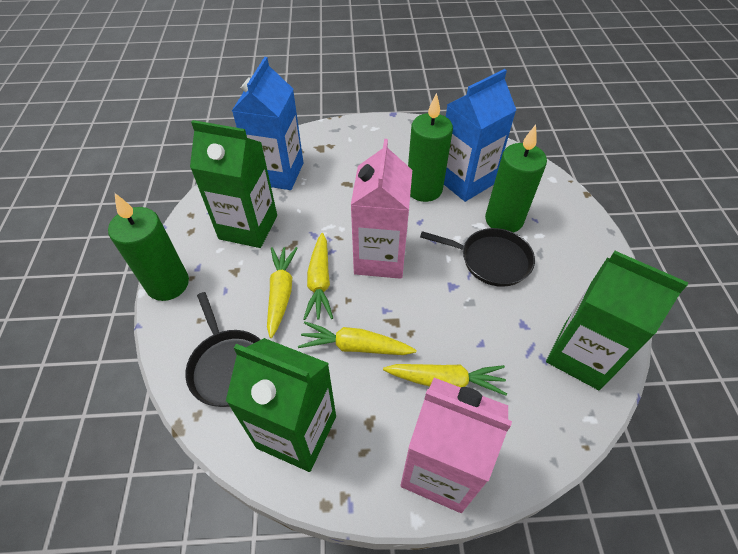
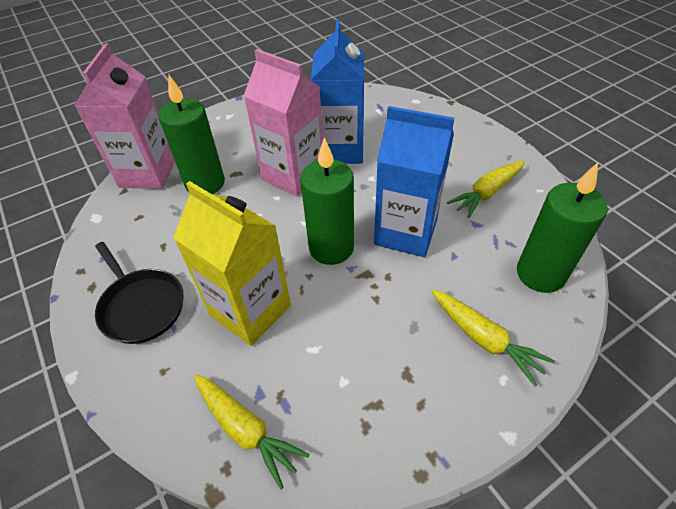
black pan: 2 -> 1
green carton: 3 -> 0
yellow carrot: 4 -> 3
yellow carton: 0 -> 1

